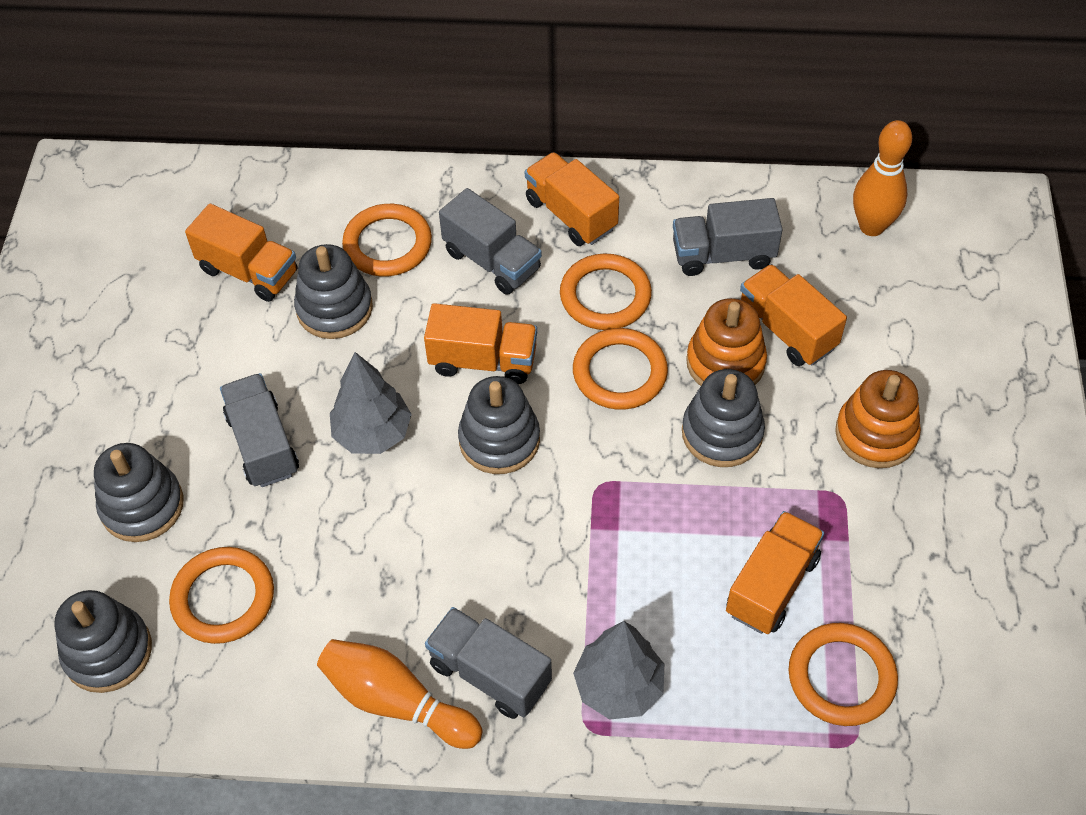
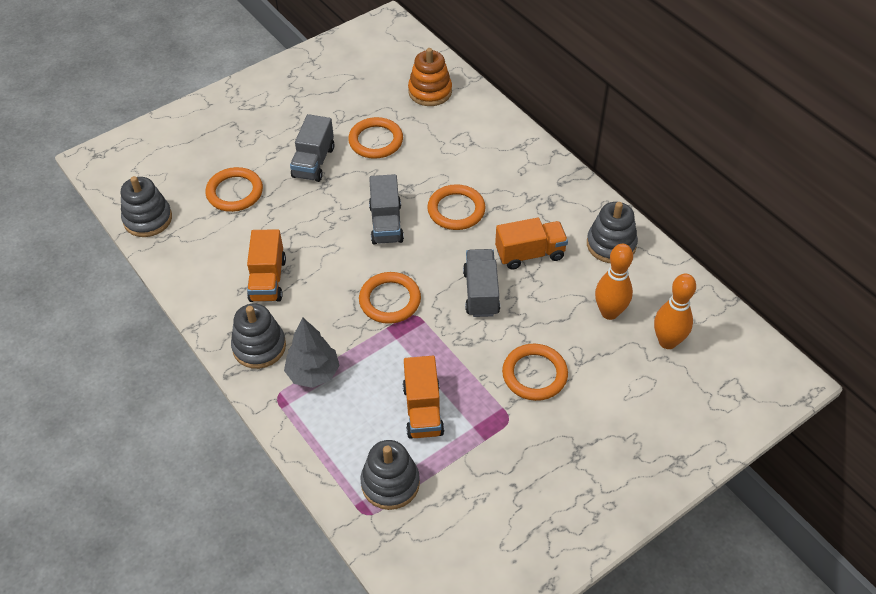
grey stacking toy: 5 -> 4
grey tree: 2 -> 1
grey truck: 4 -> 3
orange stacking toy: 2 -> 1
orange truck: 5 -> 3

